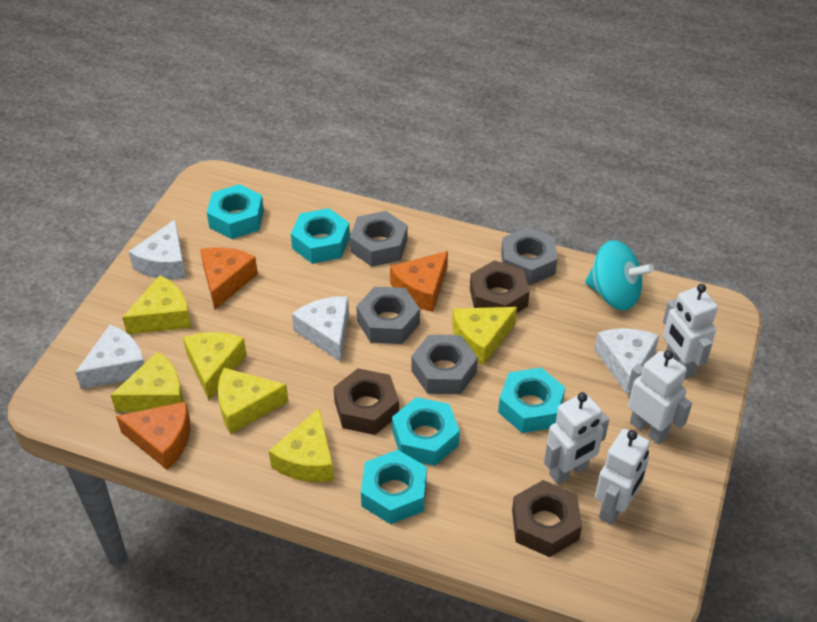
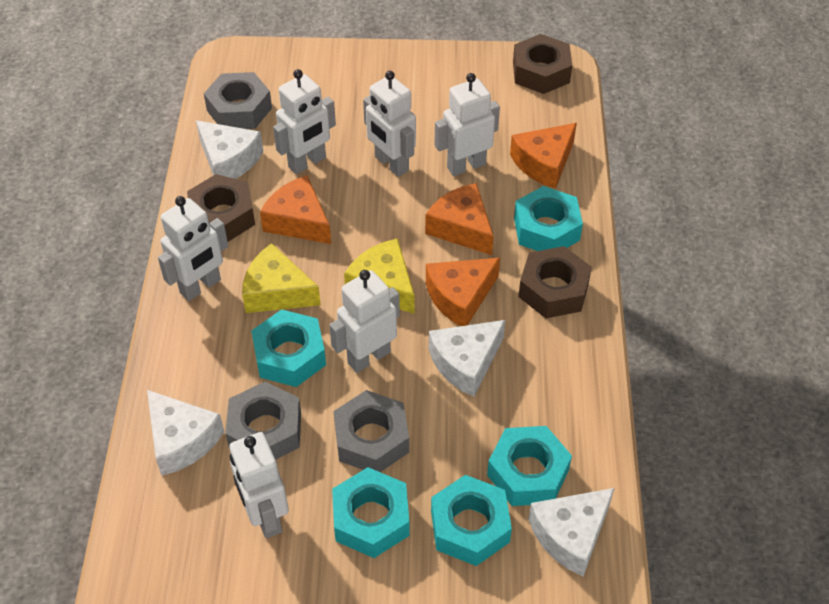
grey nut: 4 -> 3
orange cheese: 3 -> 4
turquoise spinning top: 1 -> 0
white robot: 4 -> 6
yellow cheese: 6 -> 2

